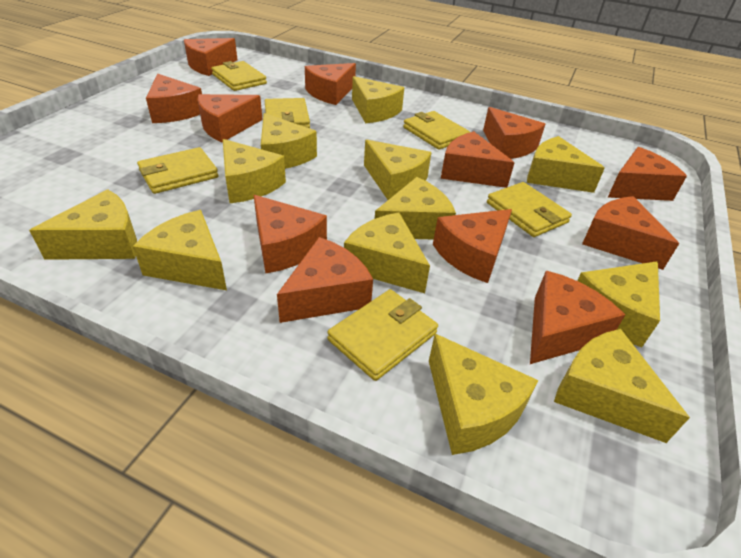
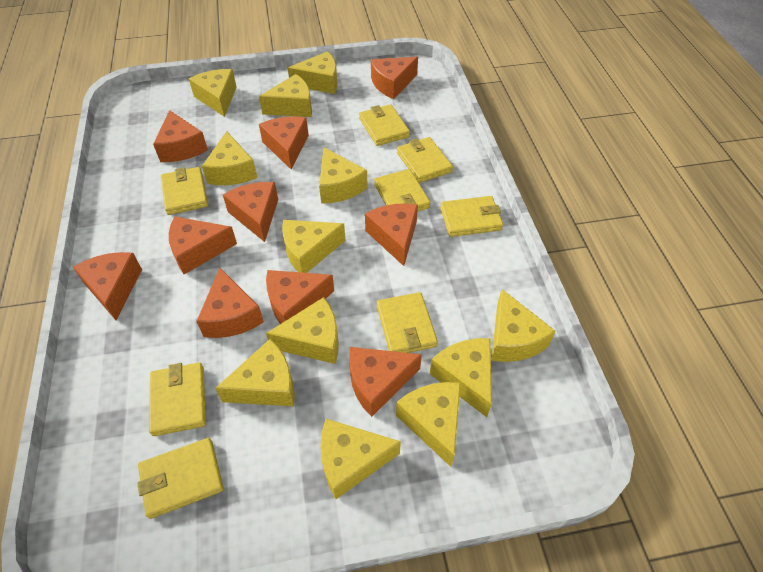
orange cheese: 12 -> 10
yellow wallet: 6 -> 8

